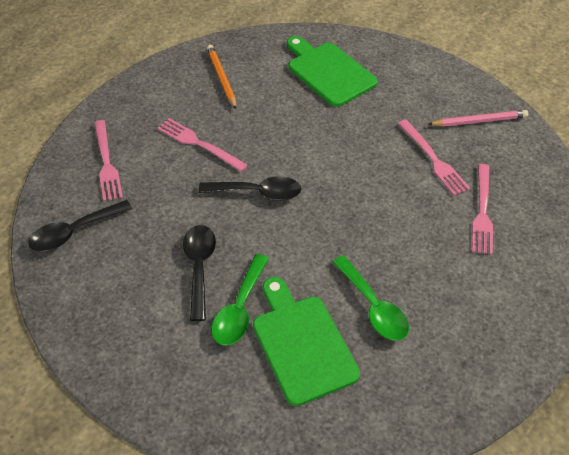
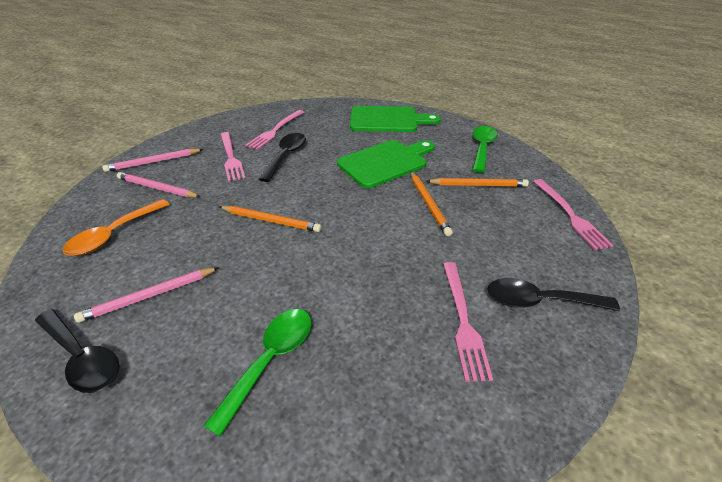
orange pencil: 1 -> 3
orange spoon: 0 -> 1
pink pencil: 1 -> 3

